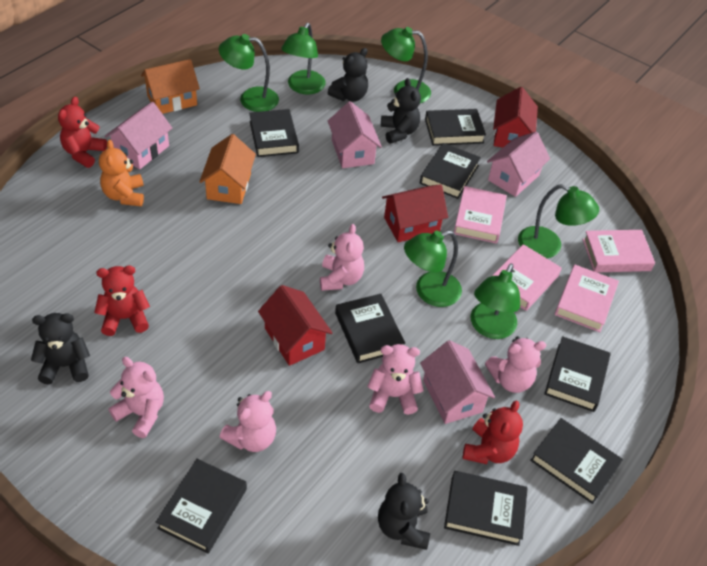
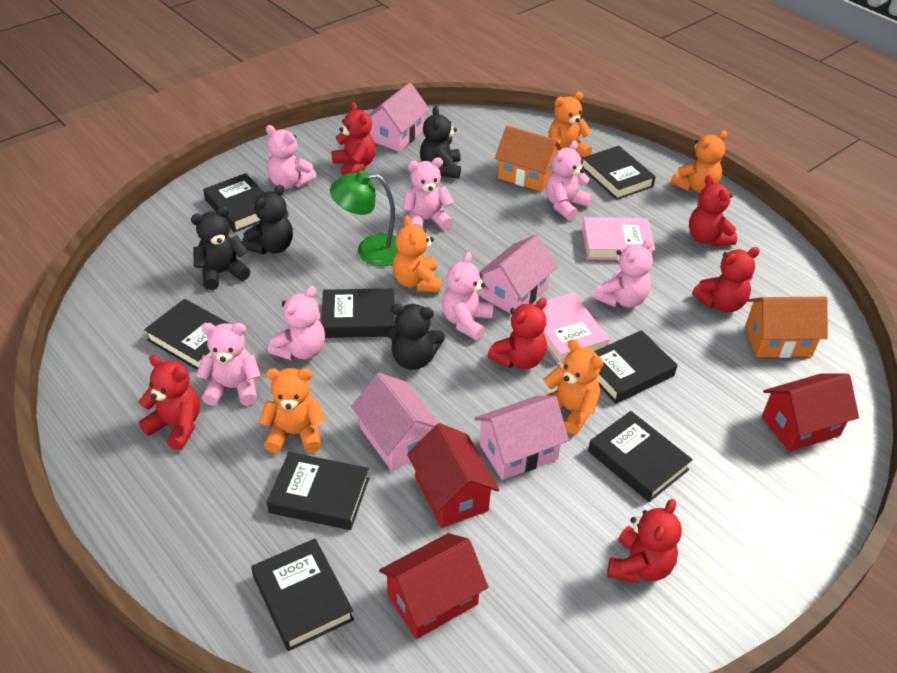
green lamp: 6 -> 1
orange teddy bear: 1 -> 5
pink book: 4 -> 2
pink teddy bear: 5 -> 7
red teddy bear: 3 -> 6

